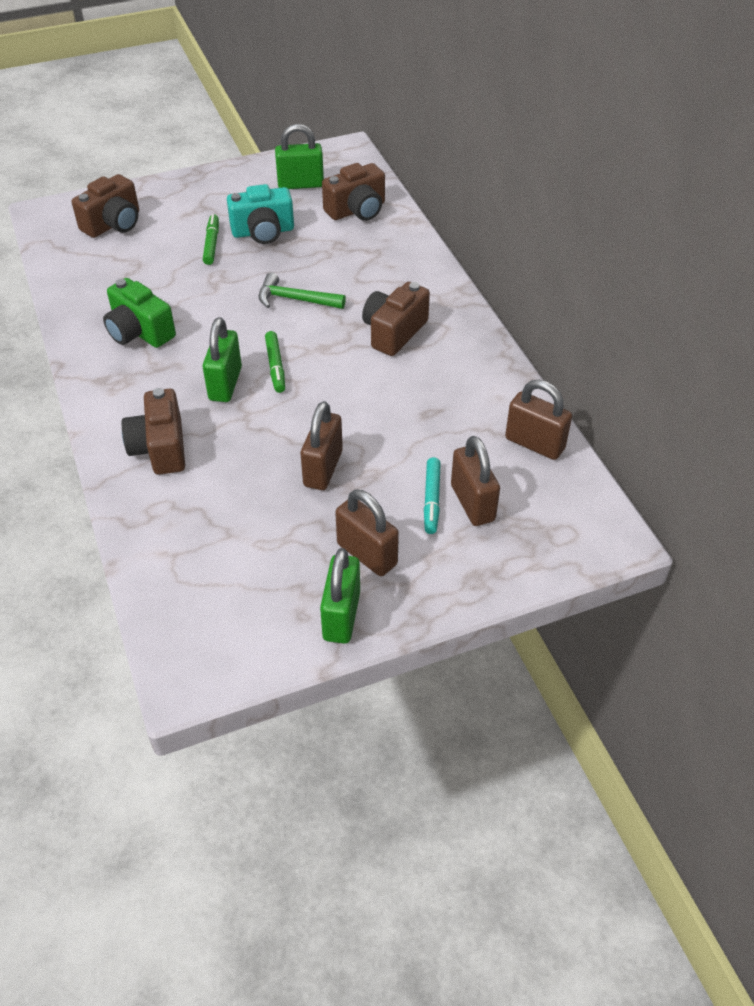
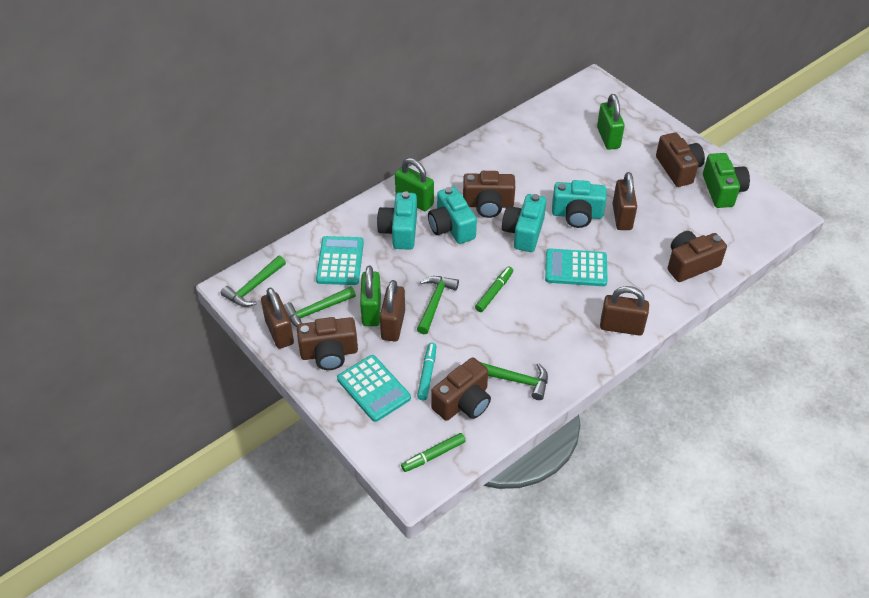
brown camera: 4 -> 5
green hammer: 1 -> 4
turquoise calculator: 0 -> 3
turquoise camera: 1 -> 4

